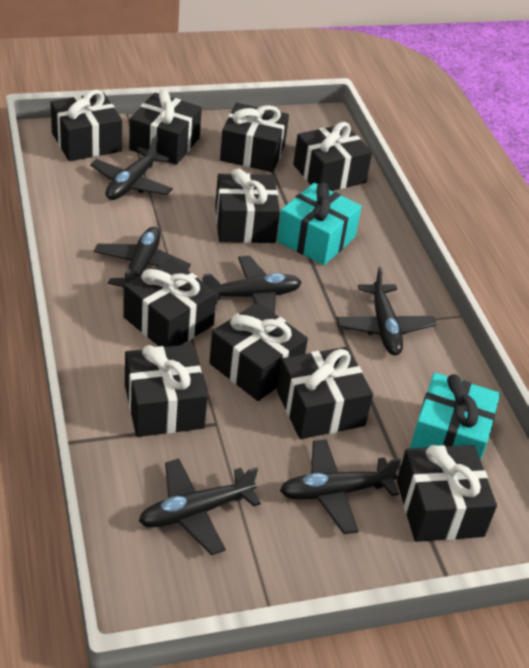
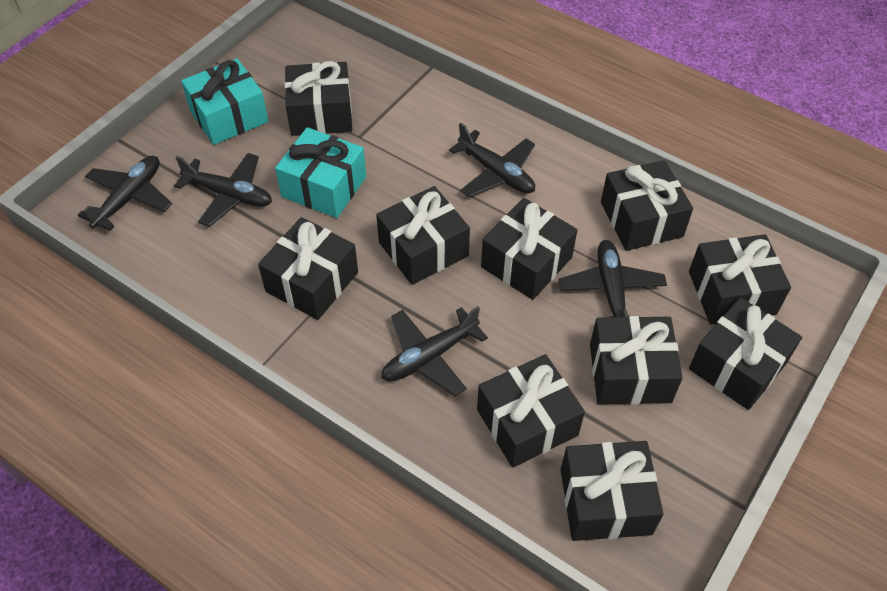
black plane: 6 -> 5

